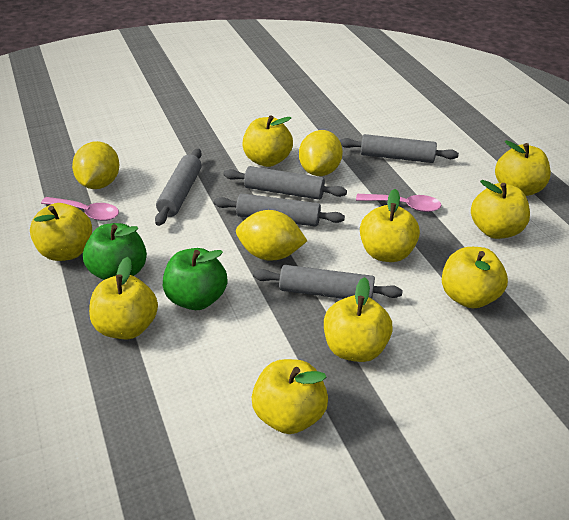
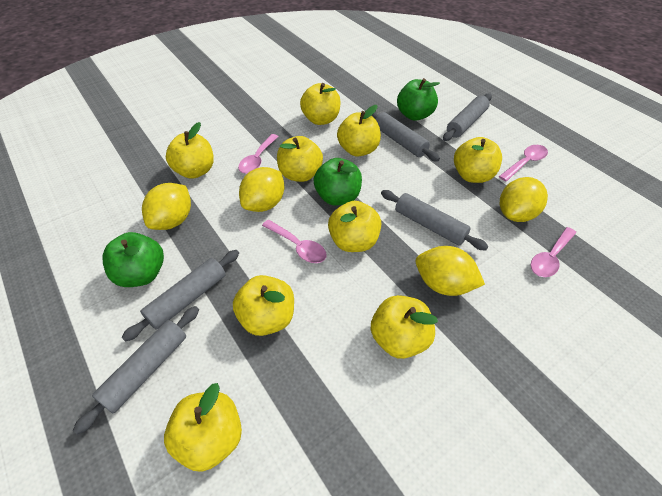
green apple: 2 -> 3
pink spoon: 2 -> 4
yellow lemon: 3 -> 4

